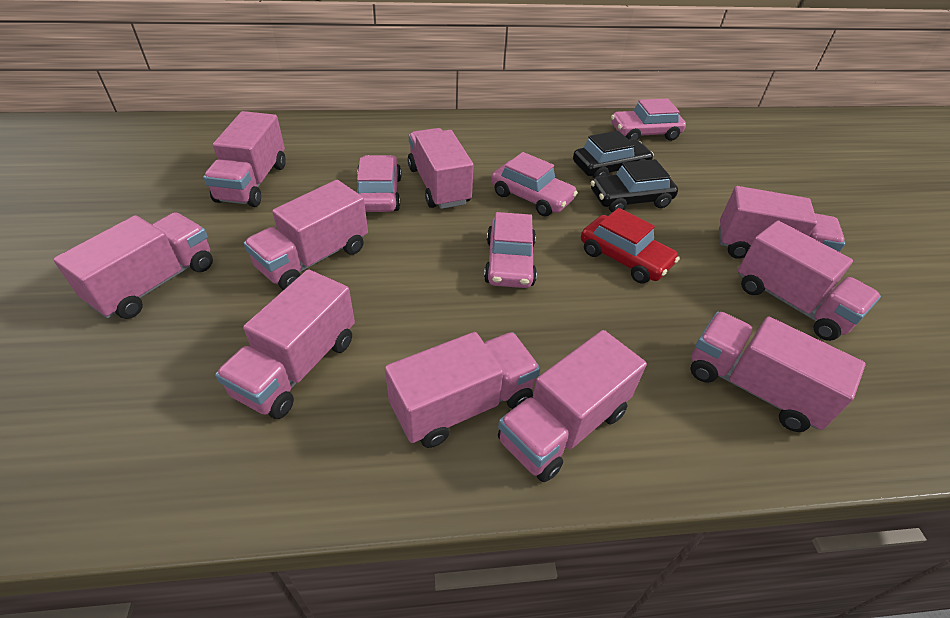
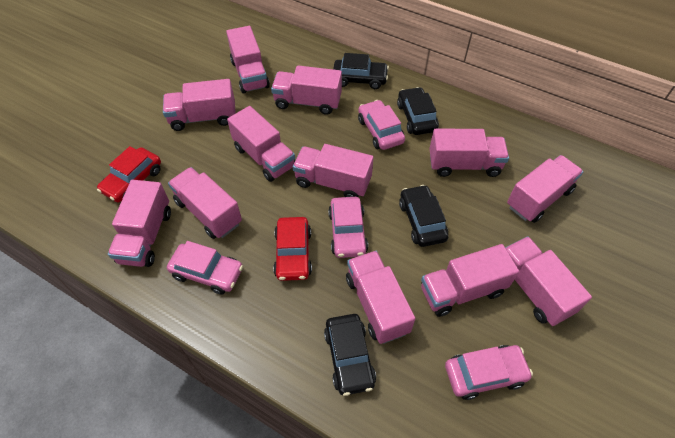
black car: 2 -> 4
pink truck: 10 -> 12
red car: 1 -> 2

